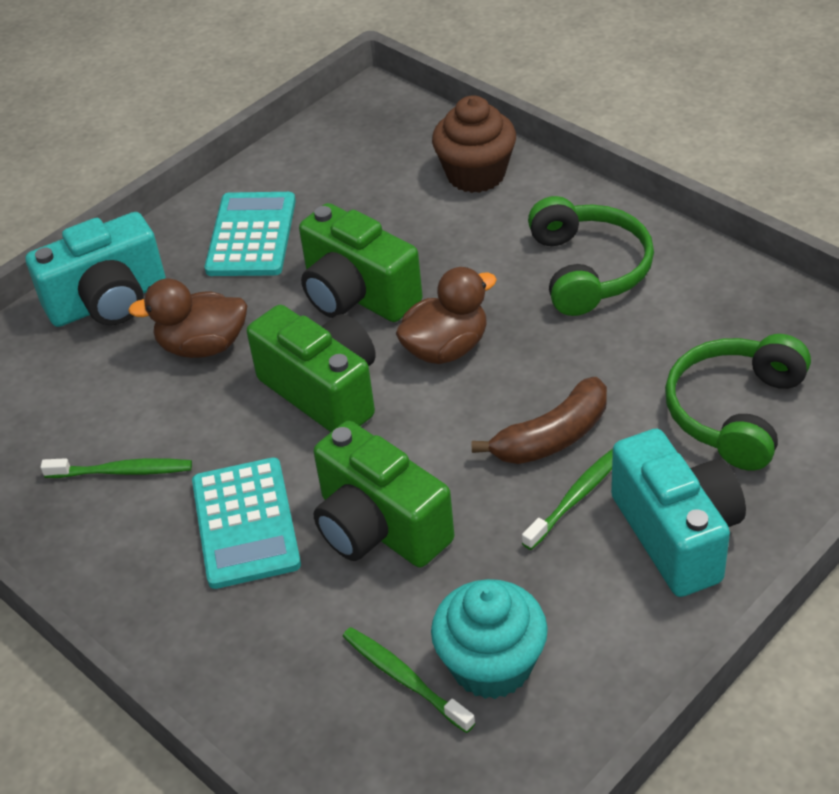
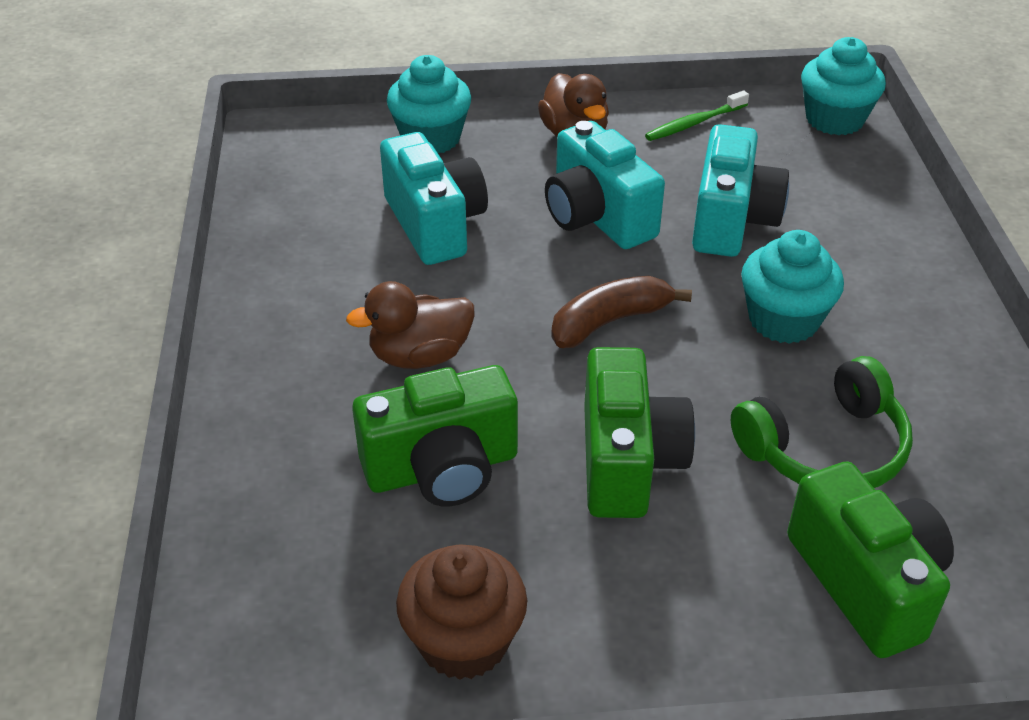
green headphones: 2 -> 1
green toothbrush: 3 -> 1
turquoise calculator: 2 -> 0
turquoise camera: 2 -> 3
turquoise cupcake: 1 -> 3

